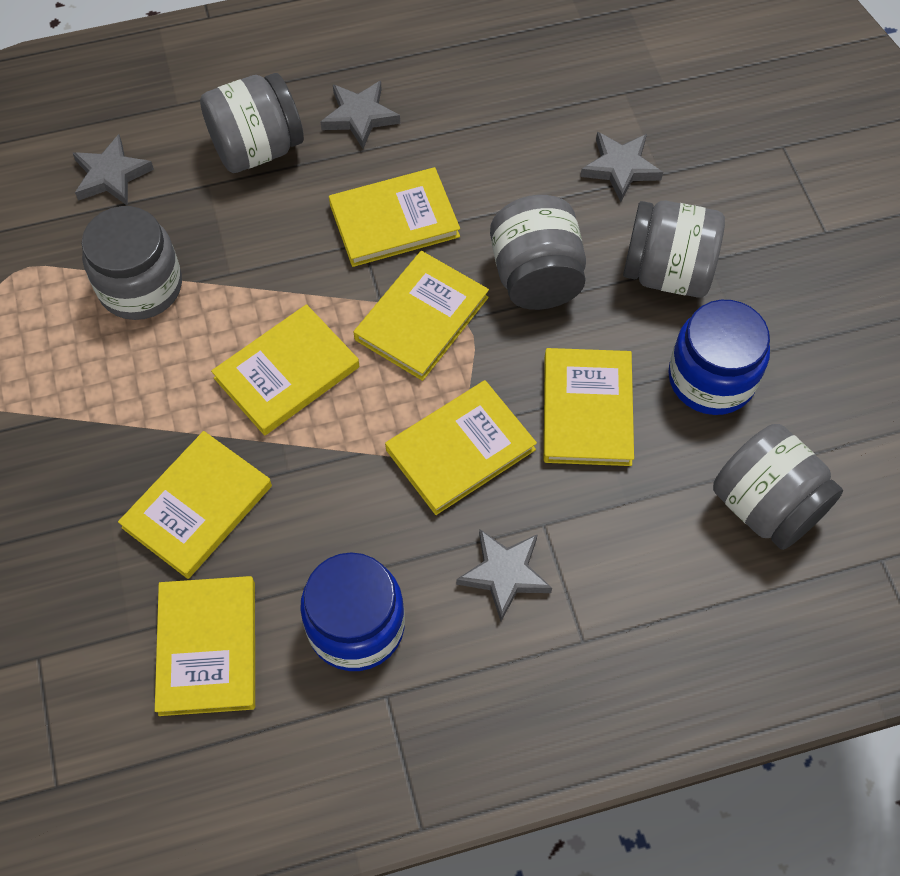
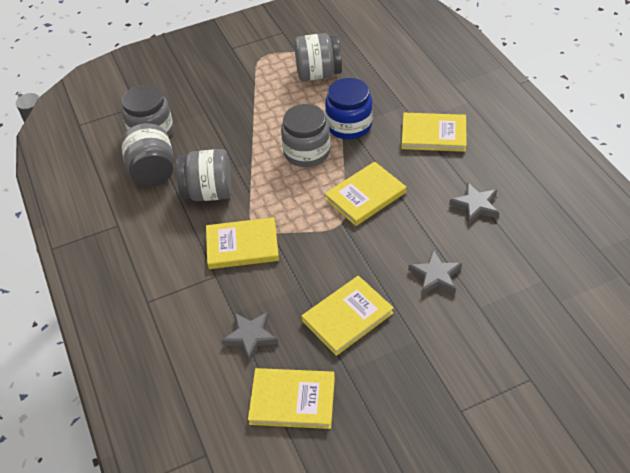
blue jar: 2 -> 1
grey star: 4 -> 3
yellow book: 7 -> 5

